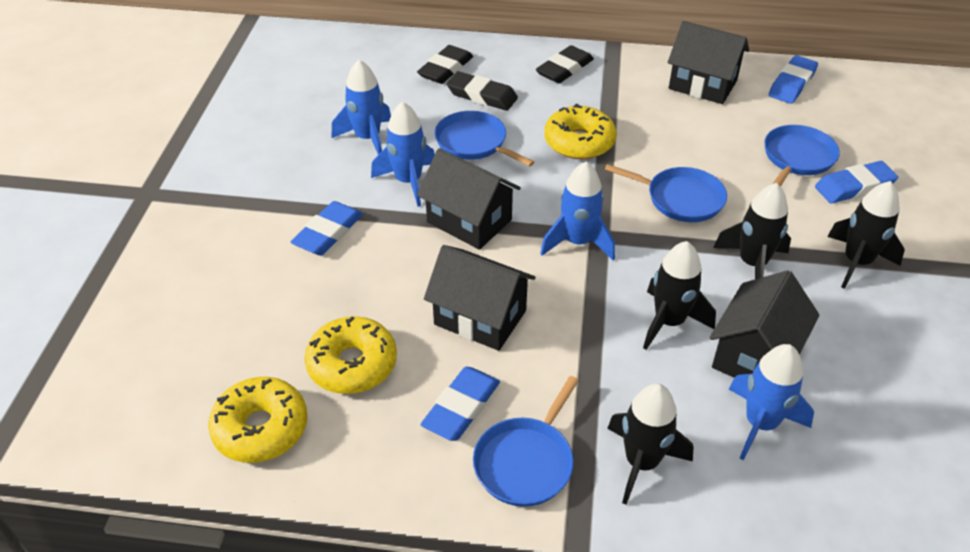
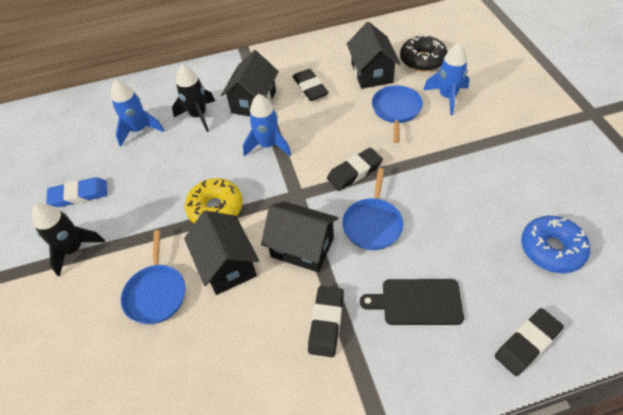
black cutting board: 0 -> 1
black donut: 0 -> 1
black eraser: 3 -> 4
black rocket: 4 -> 2
blue donut: 0 -> 1
blue eraser: 4 -> 1
blue pan: 4 -> 3
blue rocket: 4 -> 3
yellow donut: 3 -> 1

